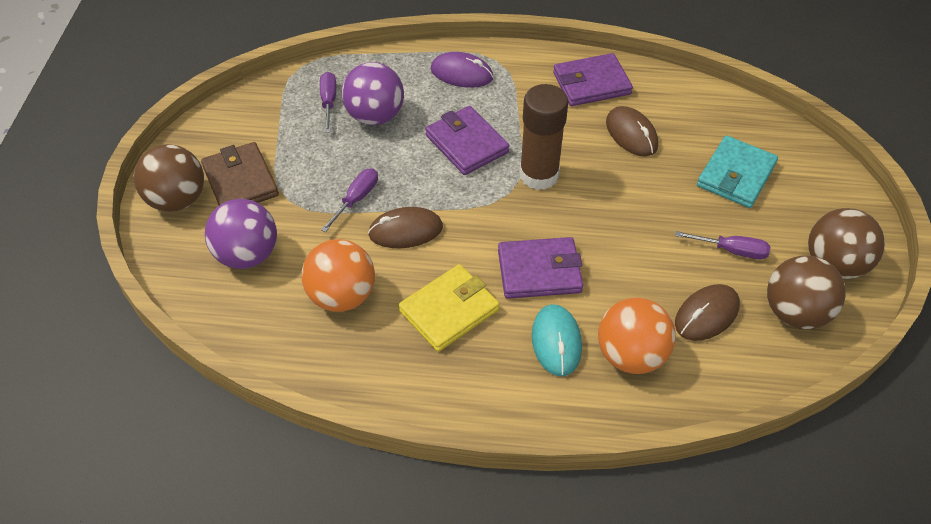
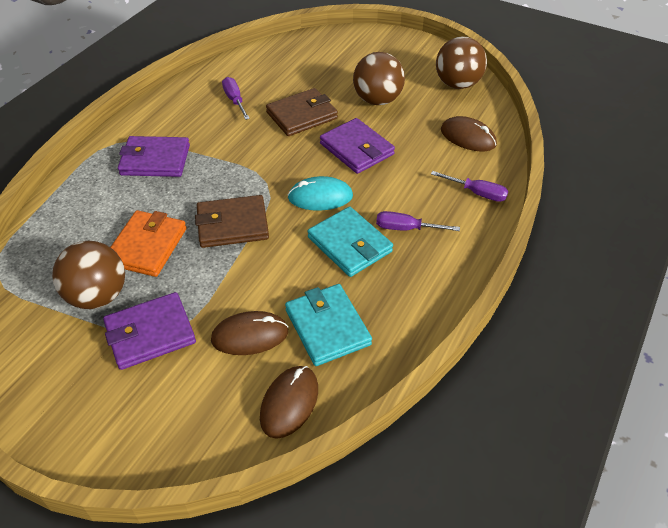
brown glue stick: 1 -> 0
brown wallet: 1 -> 2
orange ball: 2 -> 0
orange wallet: 0 -> 1
purple ball: 2 -> 0
purple mouse: 1 -> 0
turquoise wallet: 1 -> 2
yellow wallet: 1 -> 0

